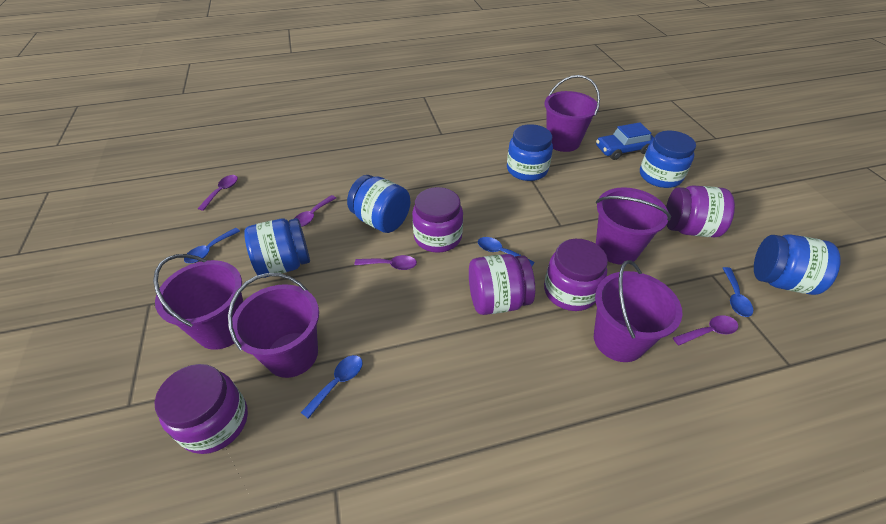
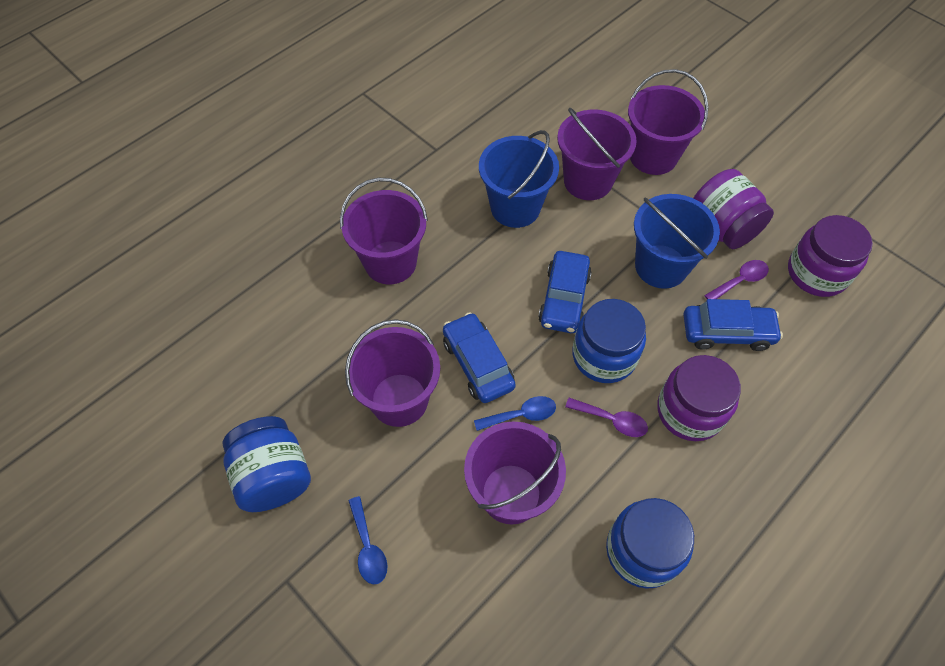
blue bucket: 0 -> 2
blue car: 1 -> 3
blue jar: 5 -> 3
blue spoon: 4 -> 2
purple jar: 5 -> 3
purple spoon: 4 -> 2

